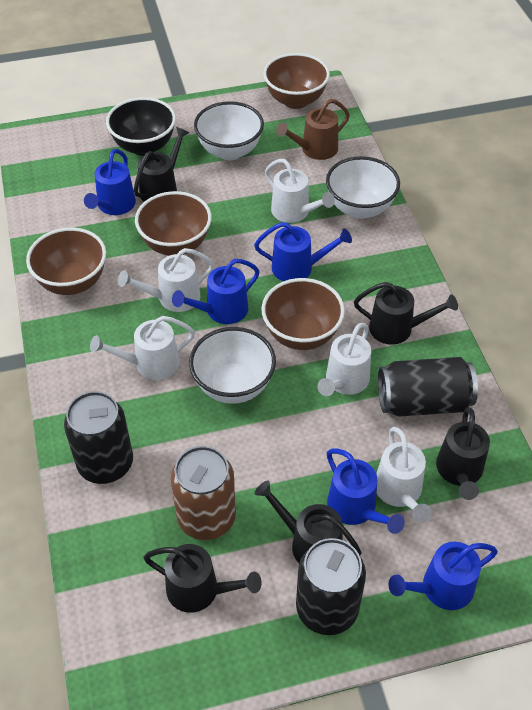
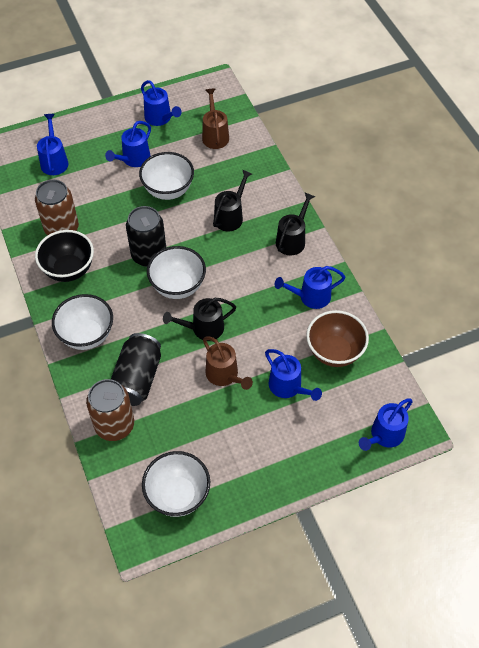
black can: 3 -> 2
black watering can: 5 -> 3
blue watering can: 5 -> 6
brown bowl: 4 -> 1
brown can: 1 -> 2
brown watering can: 1 -> 2
white bowl: 3 -> 4
white watering can: 5 -> 0

